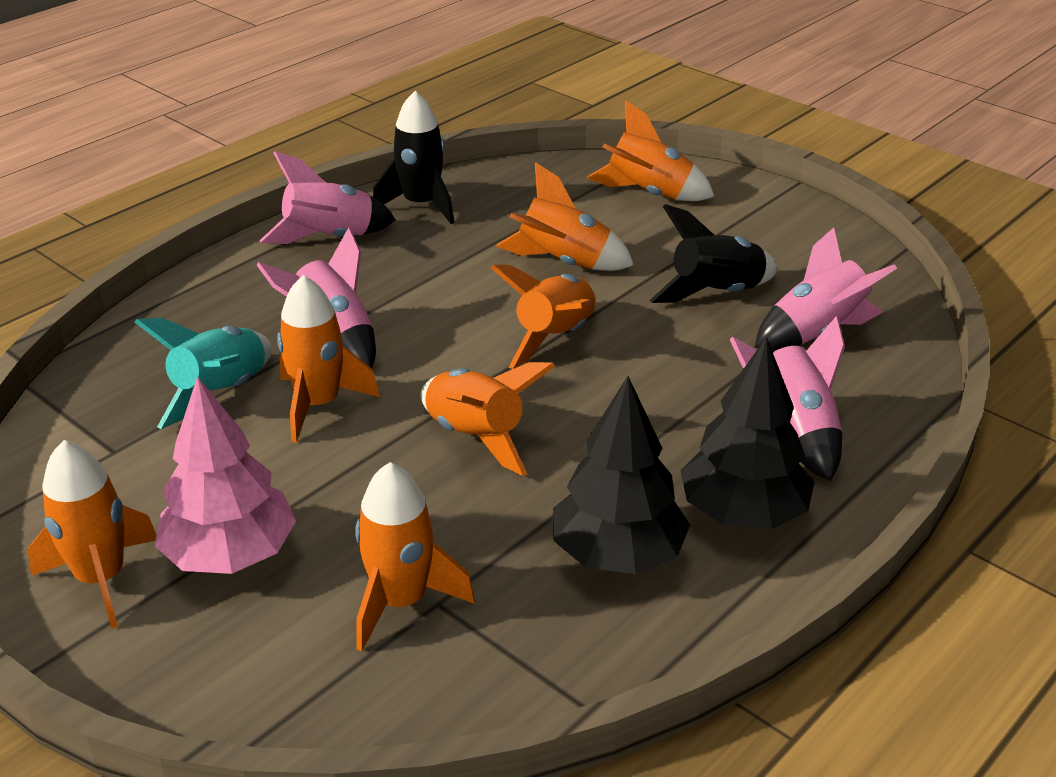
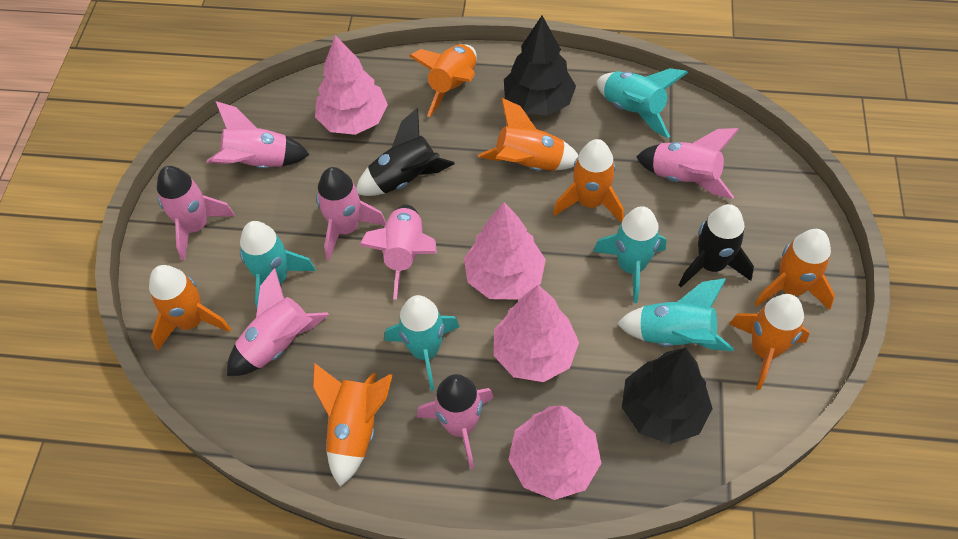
pink rocket: 4 -> 7
pink tree: 1 -> 4
turquoise rocket: 1 -> 5

